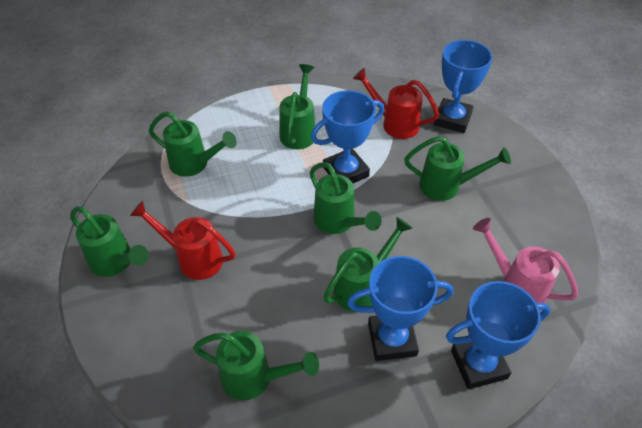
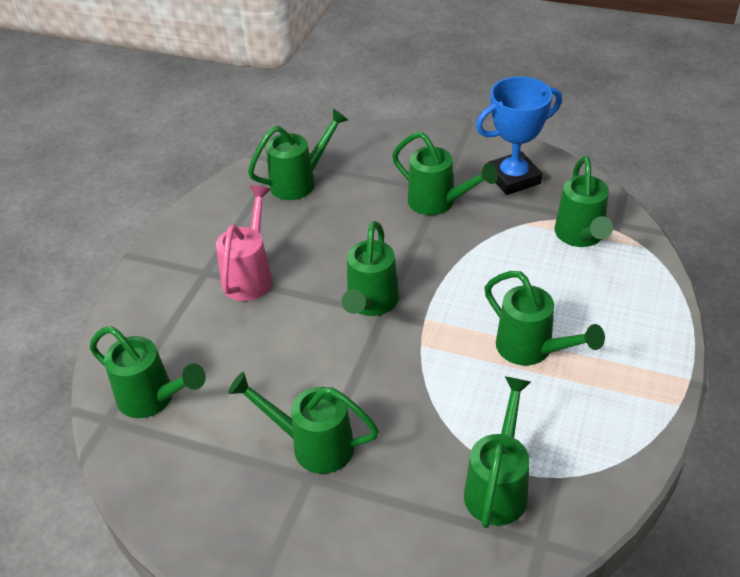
blue trophy: 4 -> 1
green watering can: 7 -> 8
red watering can: 2 -> 0

